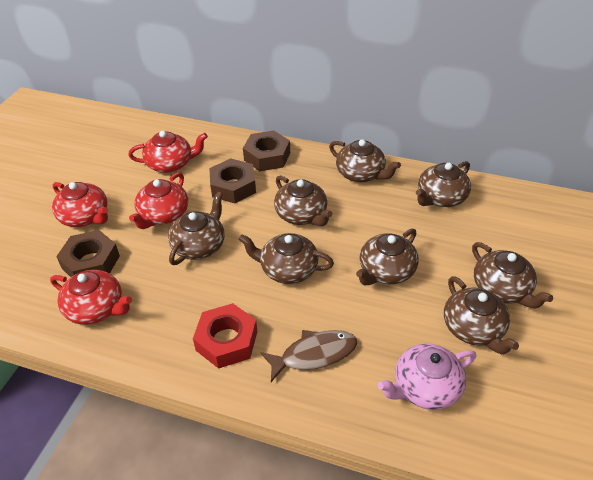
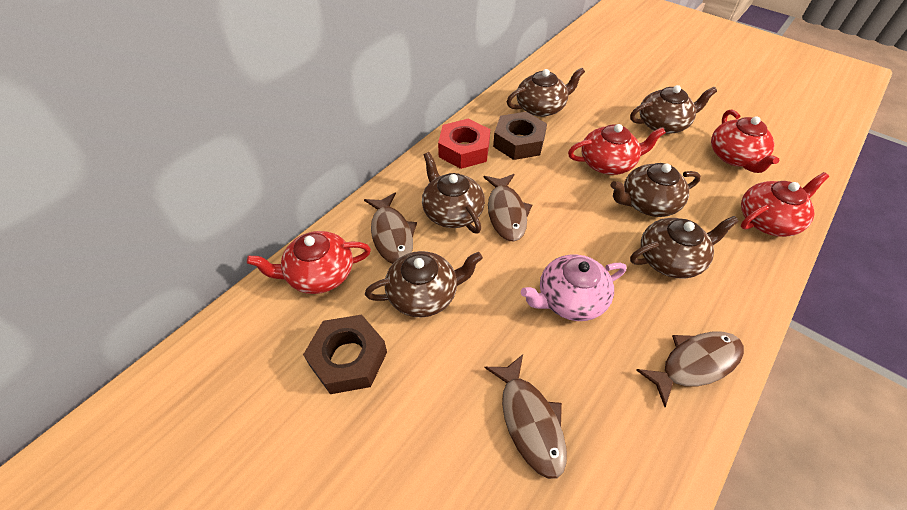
brown fish: 1 -> 4
brown nut: 3 -> 2
brown teapot: 8 -> 6

